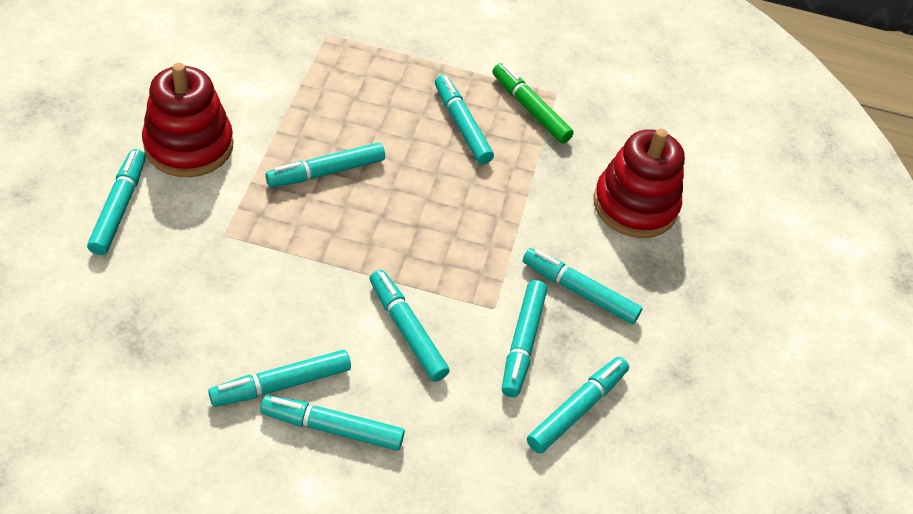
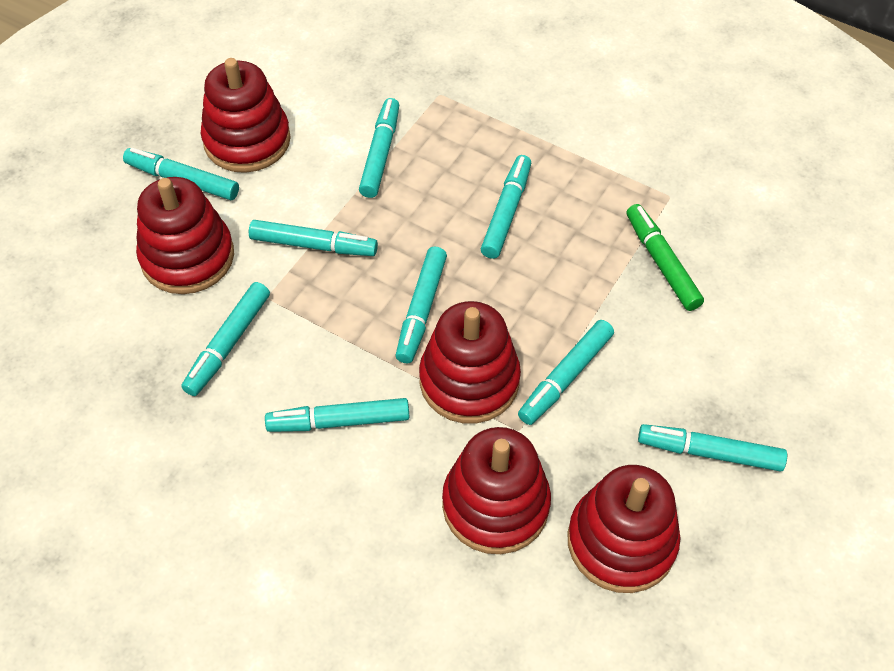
red stacking toy: 2 -> 5

